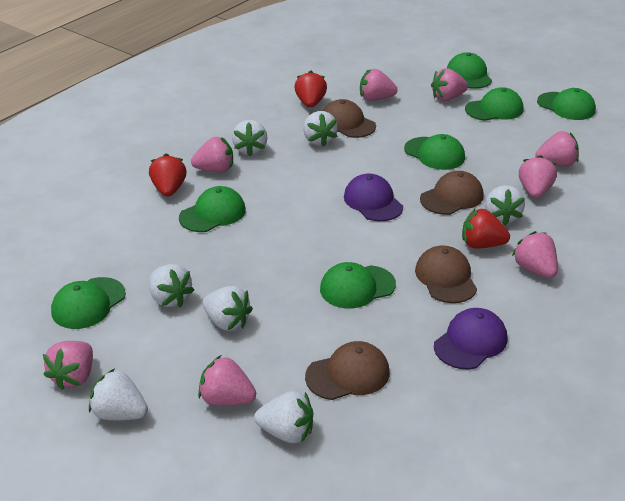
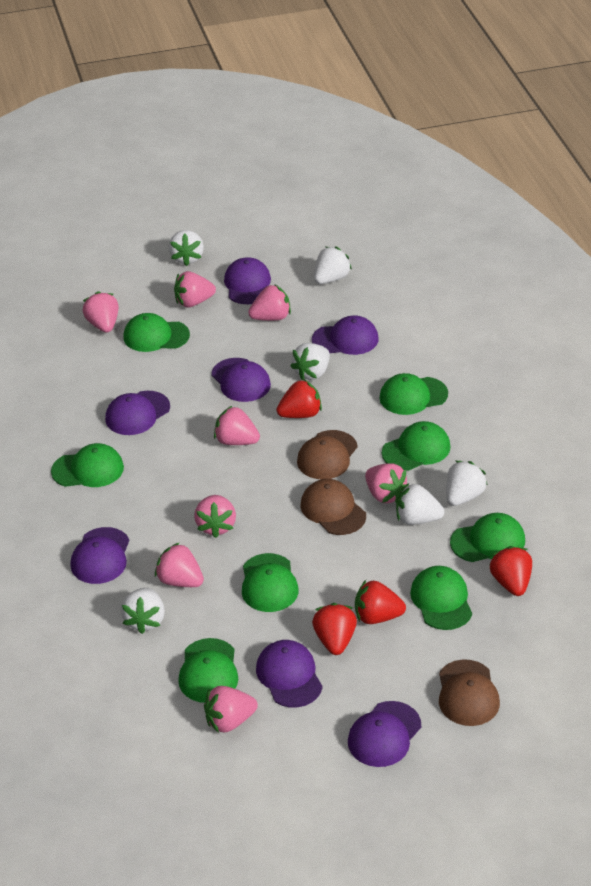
brown cap: 4 -> 3
green cap: 7 -> 8
purple cap: 2 -> 7
red strawberry: 3 -> 4
white strawberry: 7 -> 6

